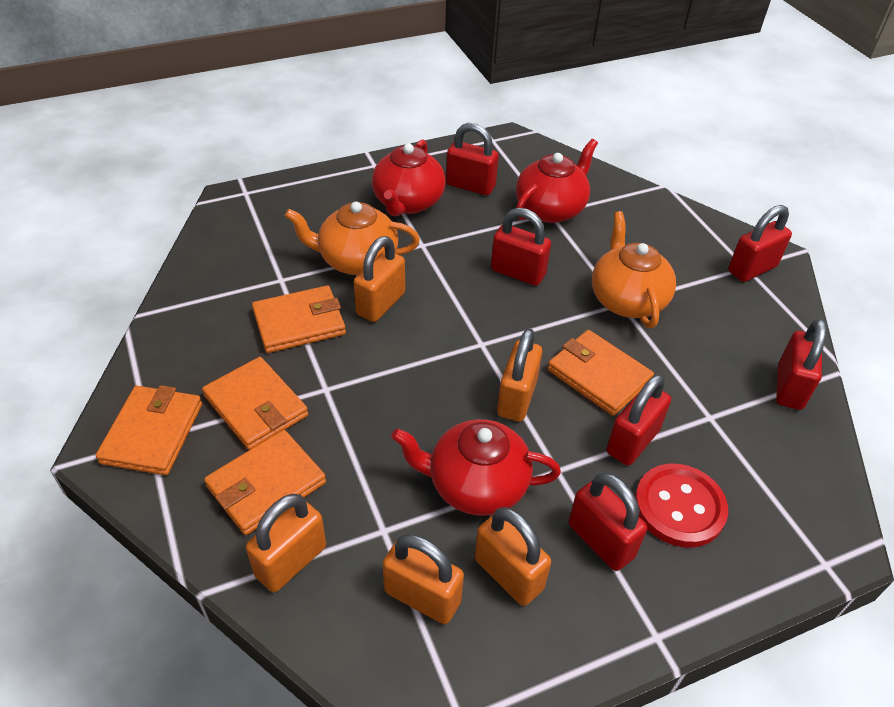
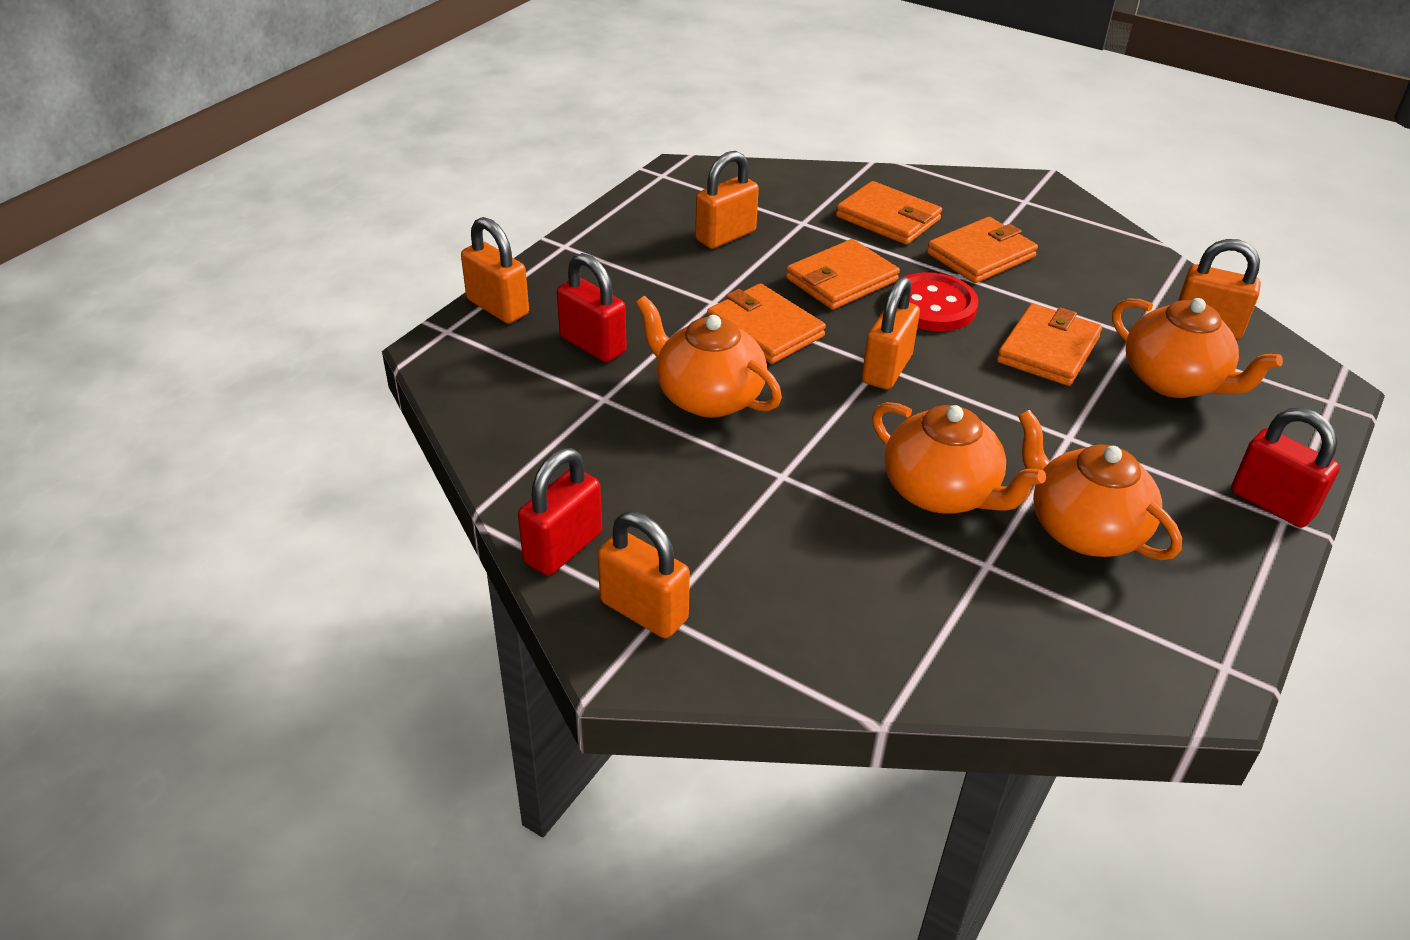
orange teapot: 2 -> 4
red padlock: 6 -> 3
red teapot: 3 -> 0

